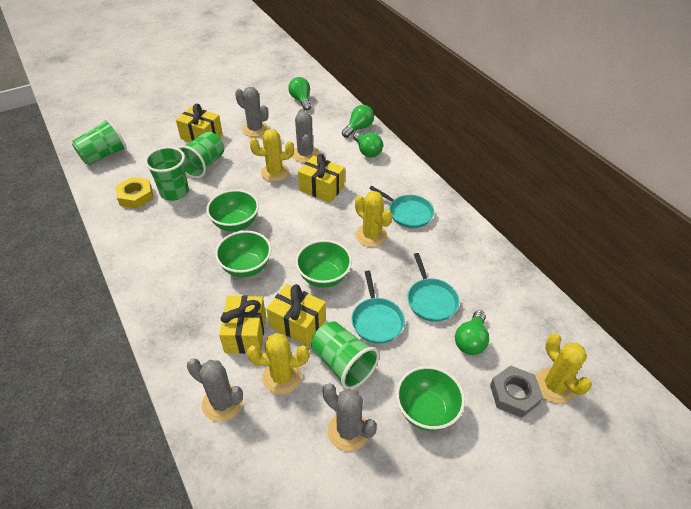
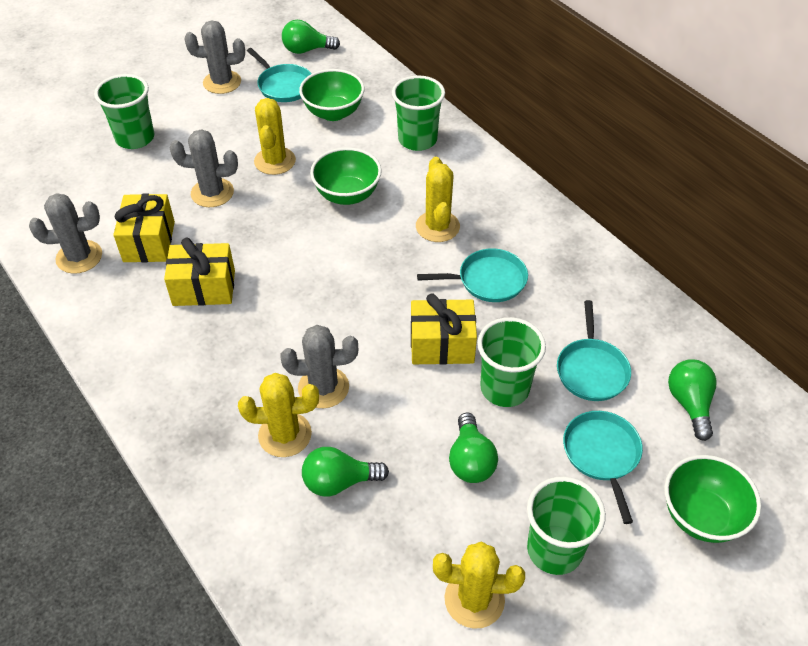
green bowl: 4 -> 3
grey nut: 1 -> 0
turquoise pan: 3 -> 4
yellow gift: 4 -> 3
yellow nut: 1 -> 0

